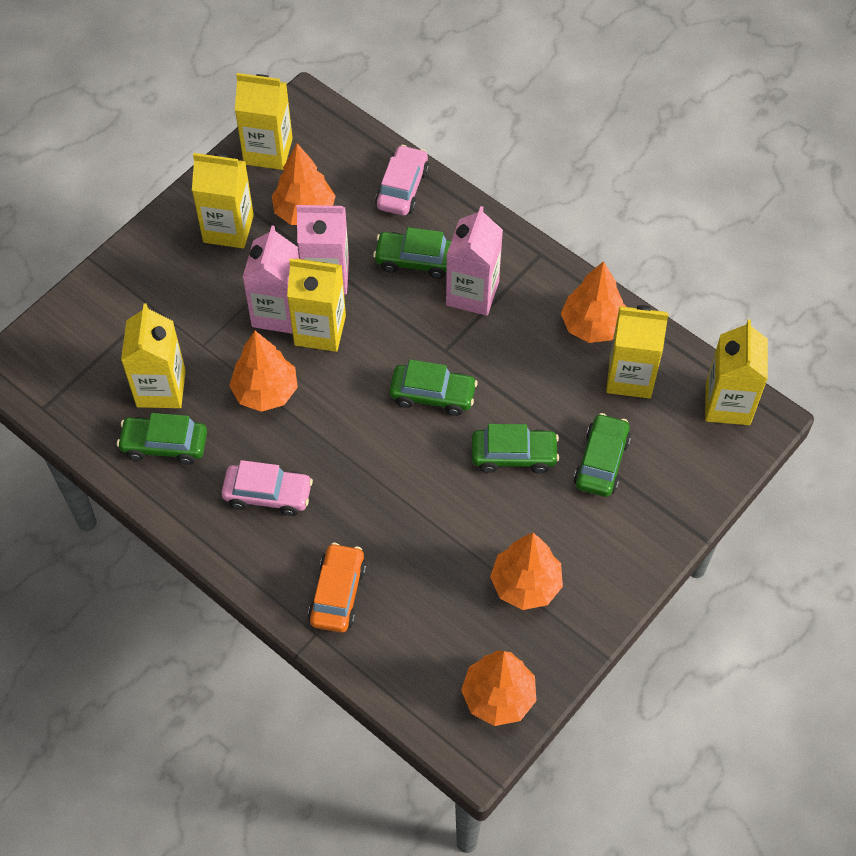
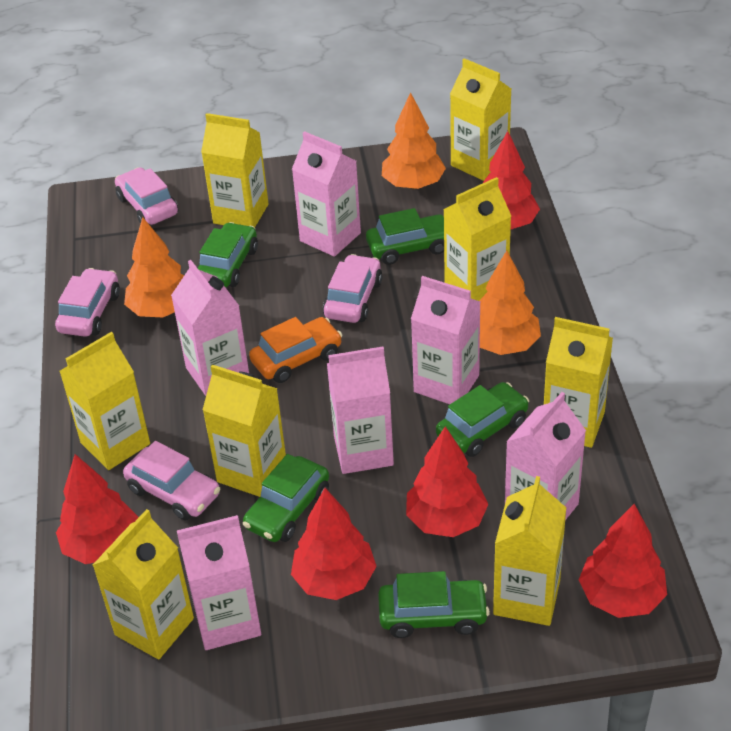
orange tree: 5 -> 3
pink car: 2 -> 4
pink carton: 3 -> 6
red tree: 0 -> 5
yellow carton: 6 -> 8

